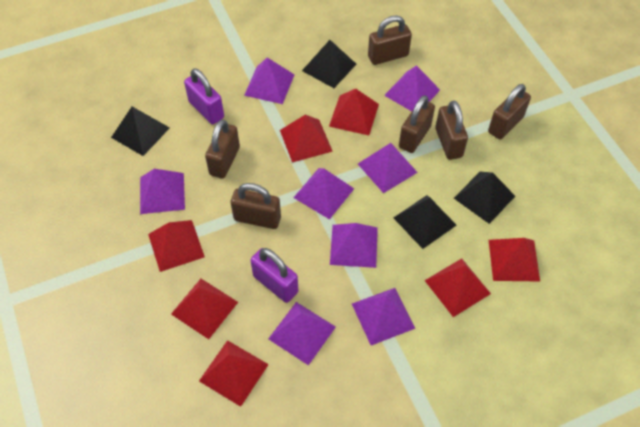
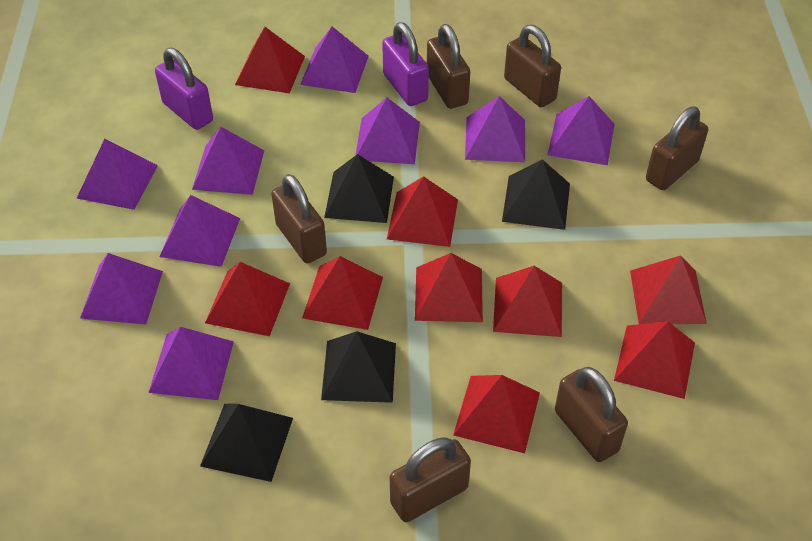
purple pyramid: 8 -> 9
red pyramid: 7 -> 9

